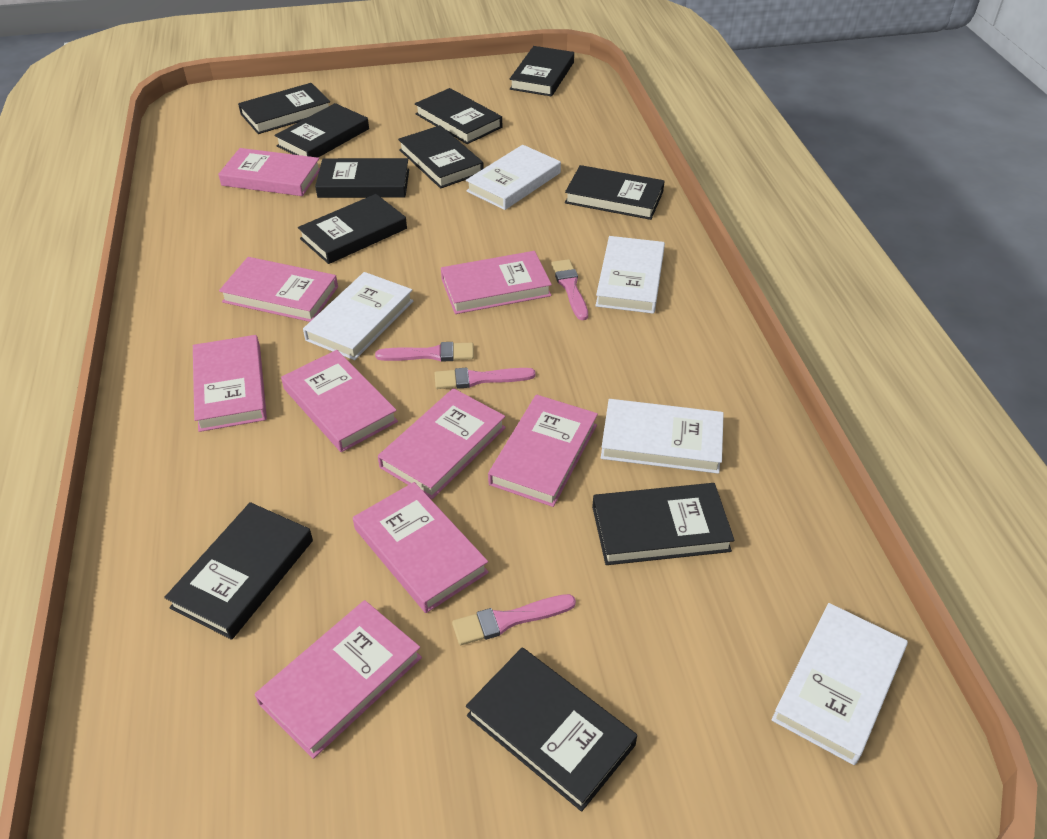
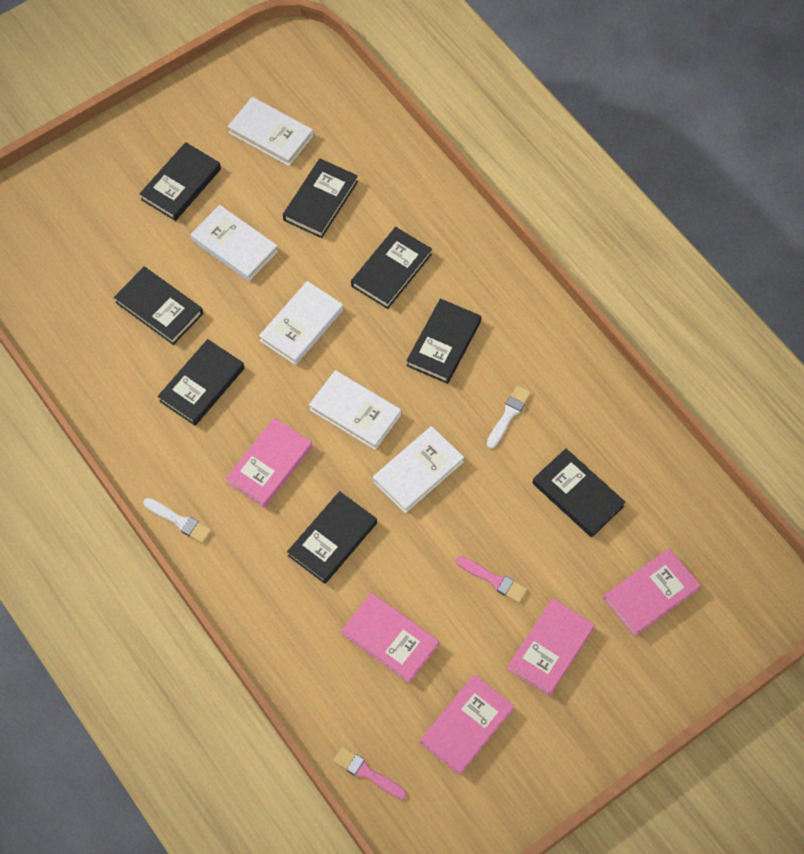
black book: 11 -> 8
pink book: 9 -> 5
pink brush: 4 -> 2
white brush: 0 -> 2

